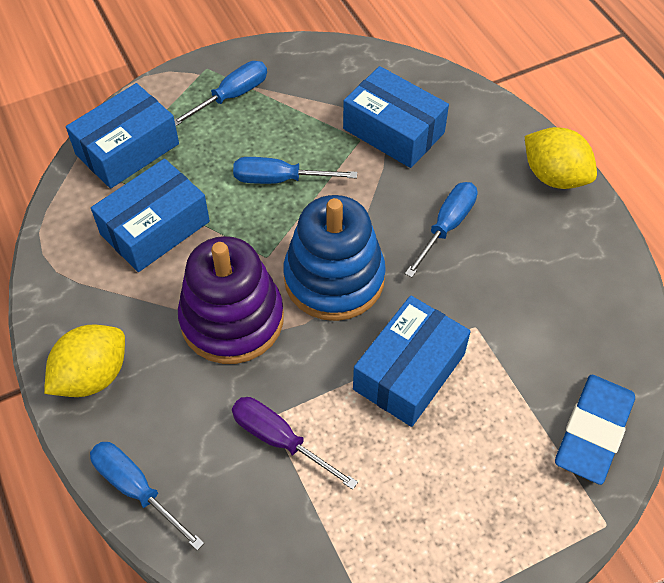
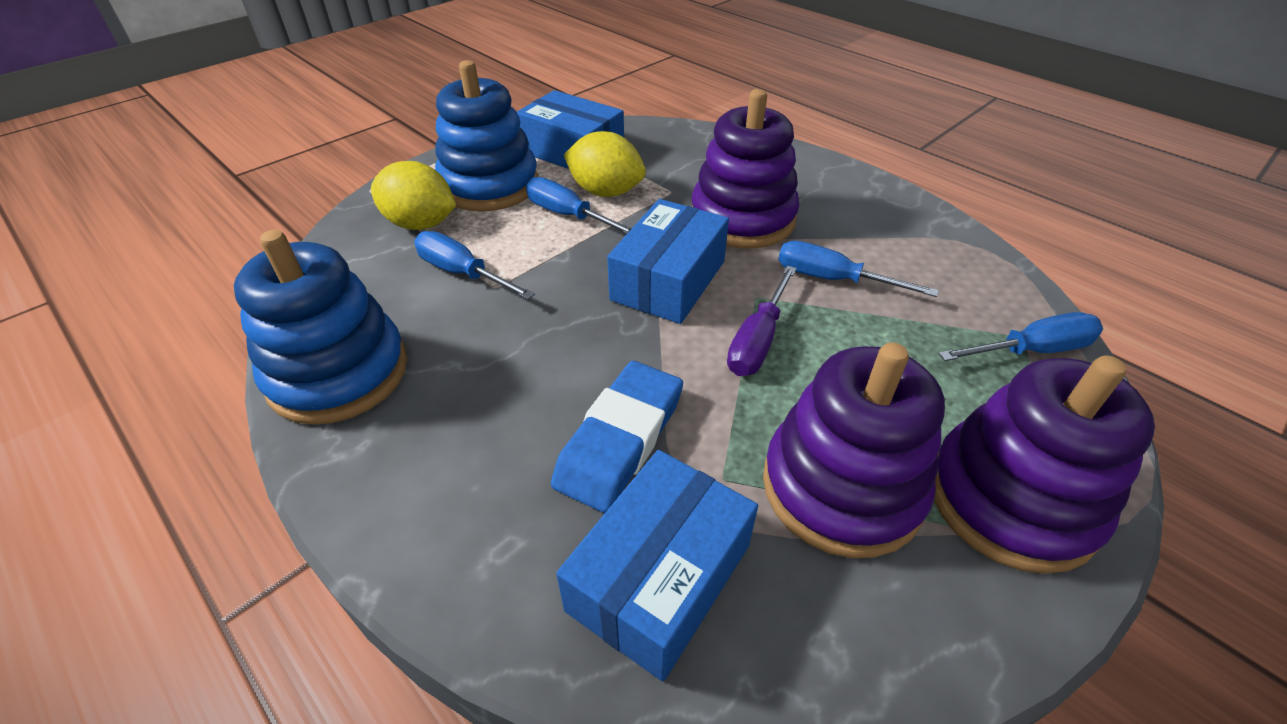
blue box: 4 -> 3
blue stacking toy: 1 -> 2
purple stacking toy: 1 -> 3

